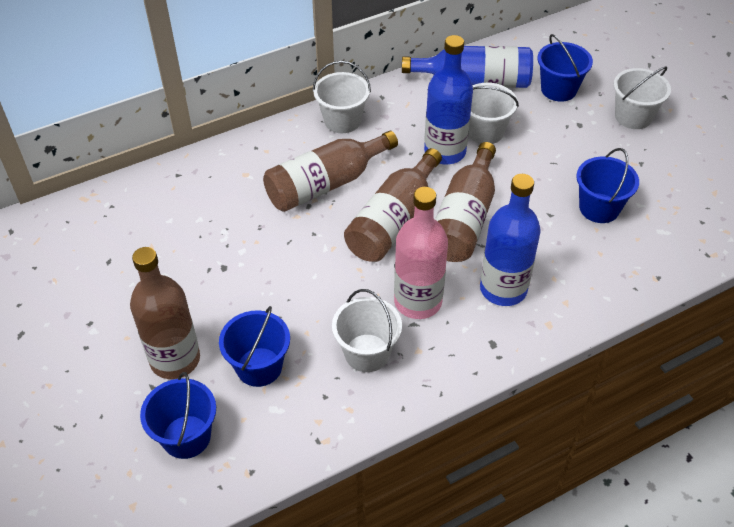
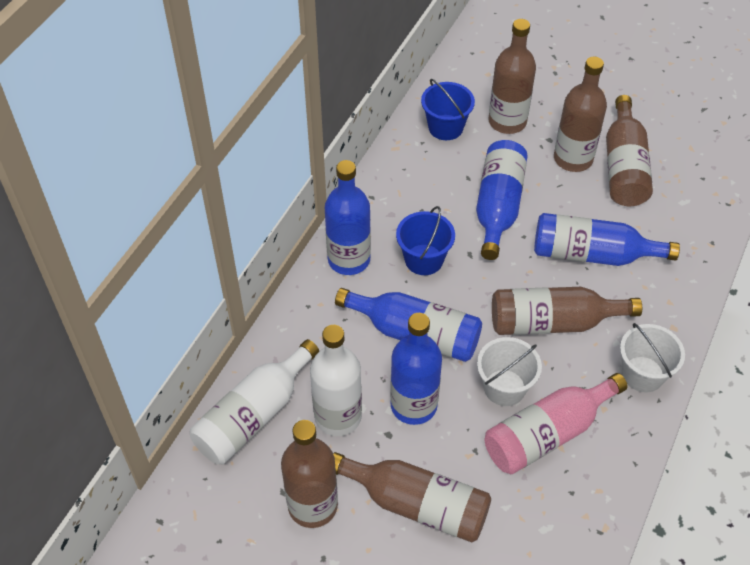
blue bottle: 3 -> 5
blue bucket: 4 -> 2
brown bottle: 4 -> 6
white bottle: 0 -> 2
white bucket: 4 -> 2

